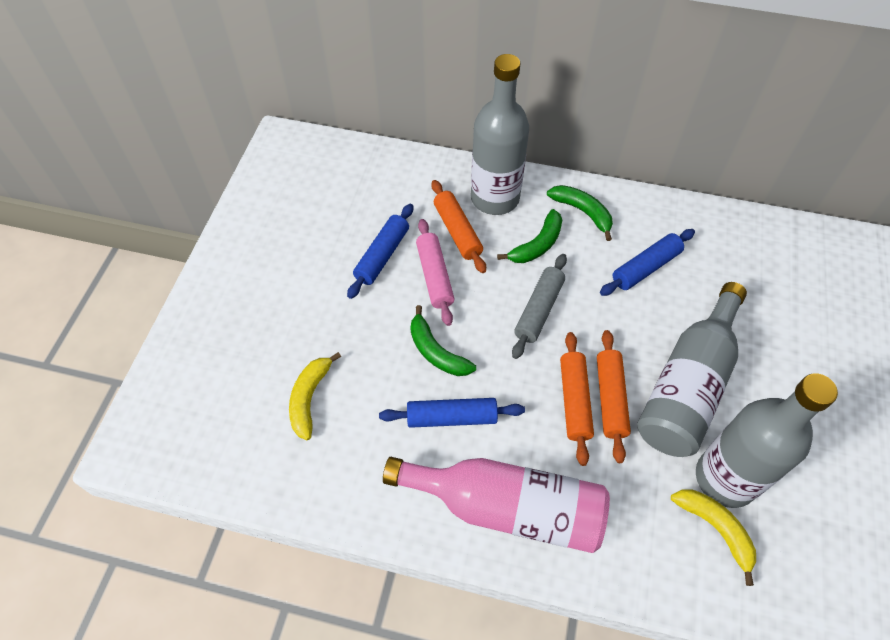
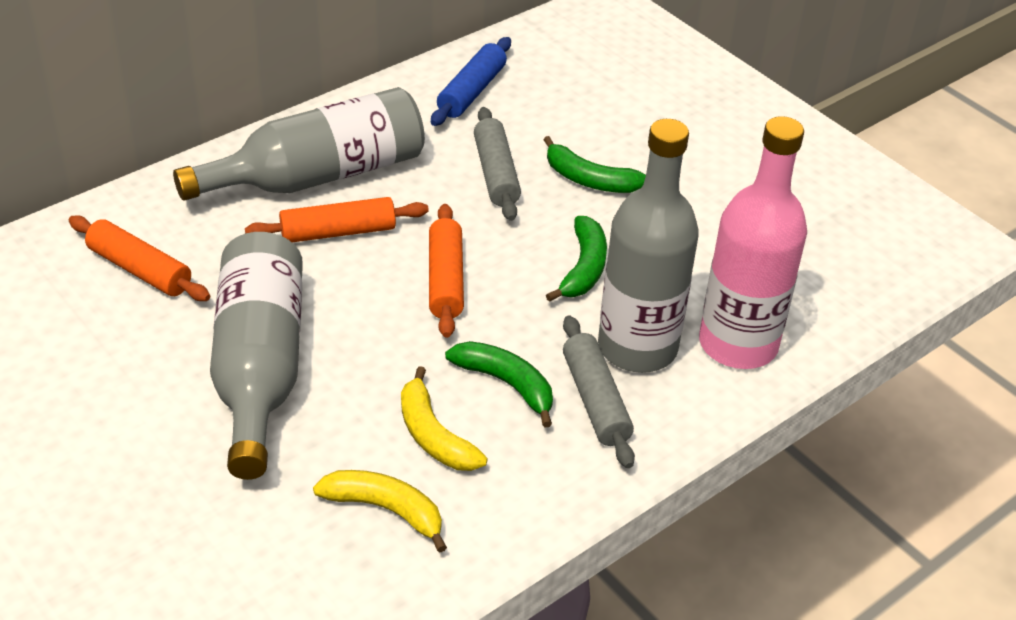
blue rolling pin: 3 -> 1
grey rolling pin: 1 -> 2
pink rolling pin: 1 -> 0

